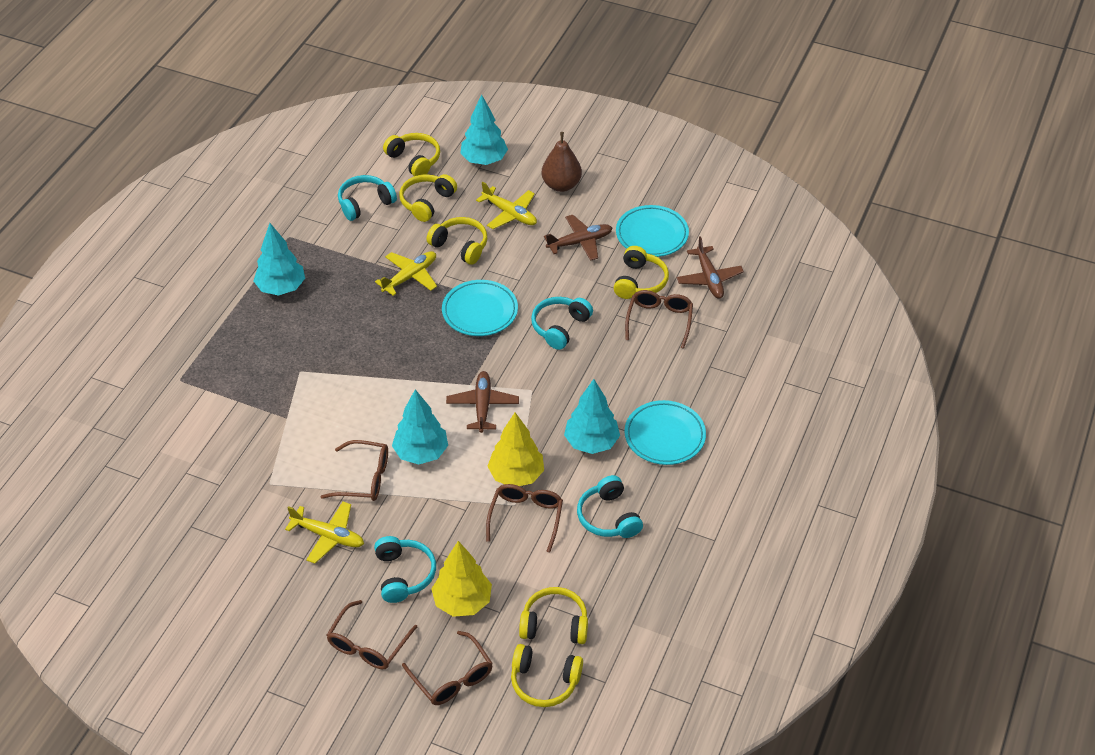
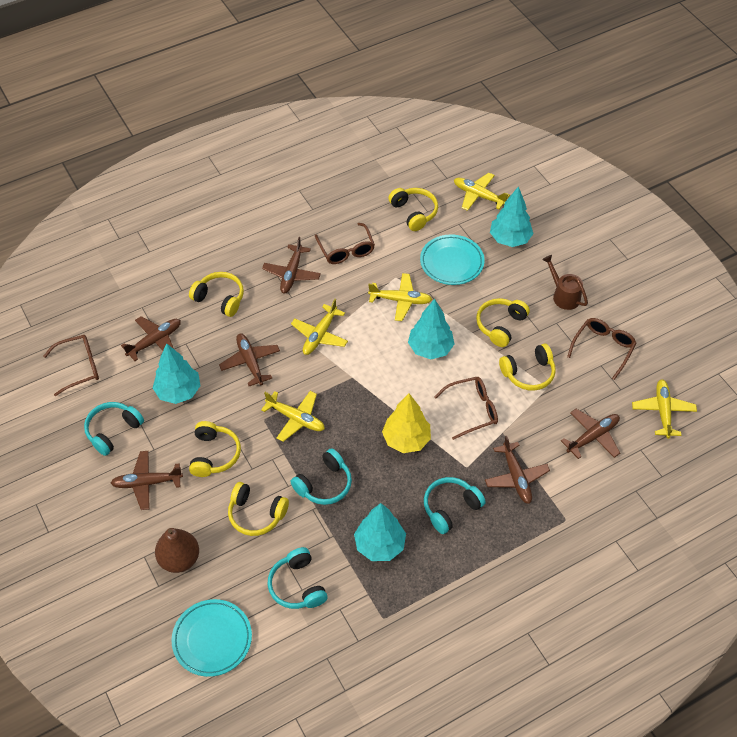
brown glasses: 5 -> 4
brown plane: 3 -> 6
brown watering can: 0 -> 1
turquoise plate: 3 -> 2
yellow plane: 3 -> 5
yellow tree: 2 -> 1

